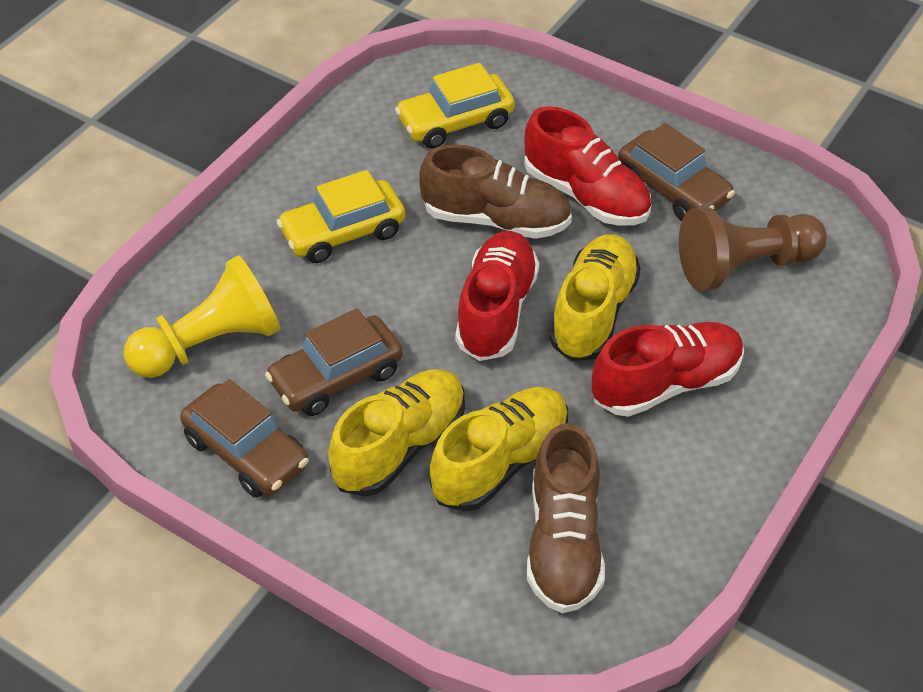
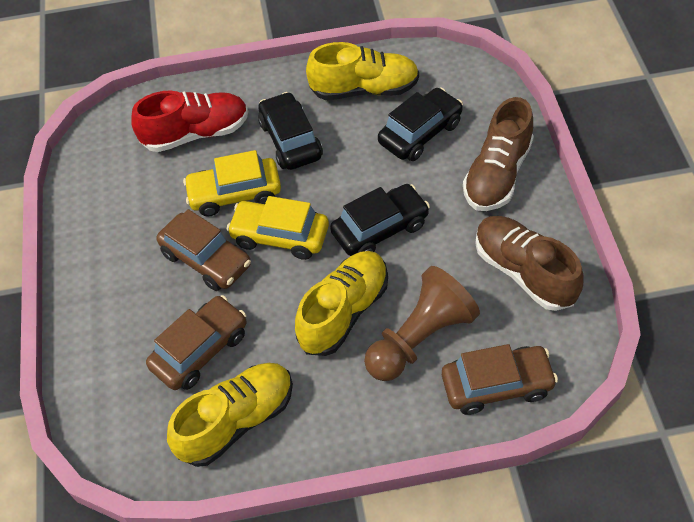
black car: 0 -> 3
red shoe: 3 -> 1
yellow pawn: 1 -> 0

